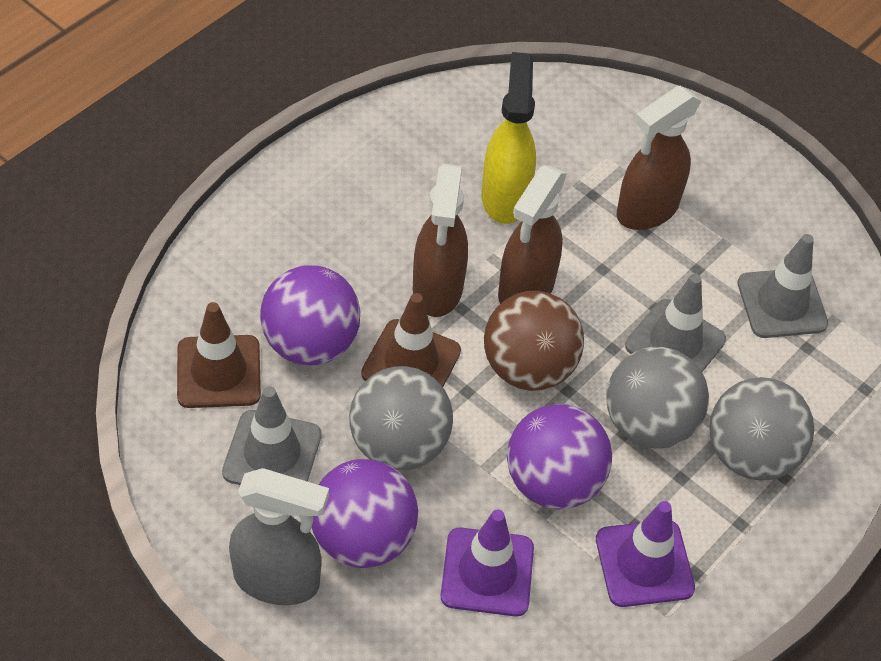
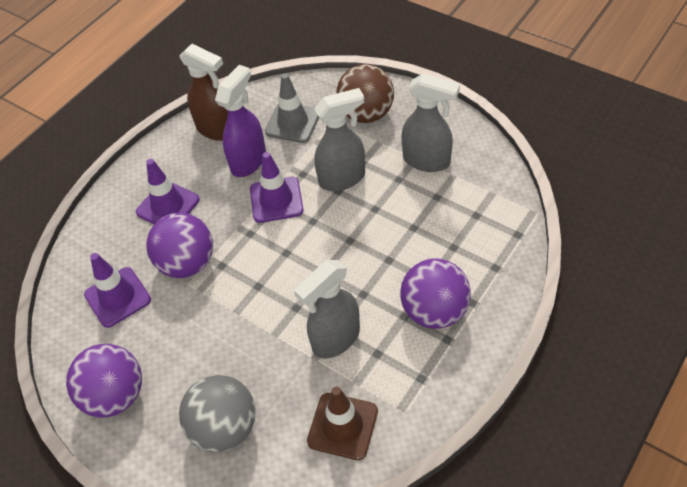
brown spray bottle: 3 -> 1
brown traffic cone: 2 -> 1
grey ball: 3 -> 1
grey spray bottle: 1 -> 3
grey traffic cone: 3 -> 1
purple spray bottle: 0 -> 1
purple traffic cone: 2 -> 3
yellow spray bottle: 1 -> 0

